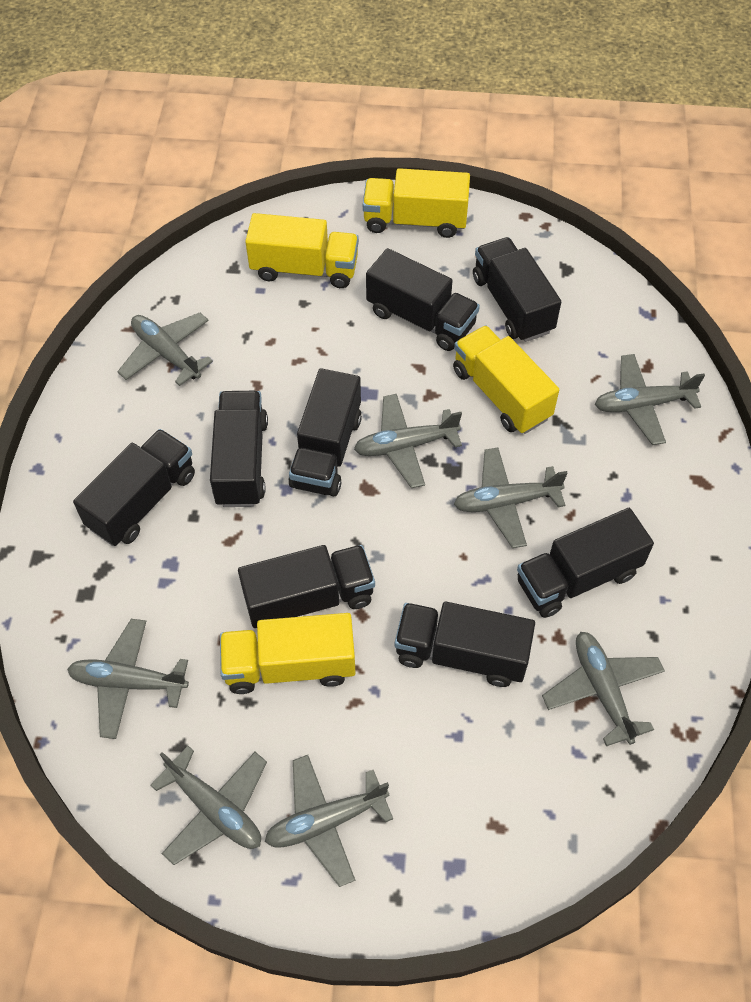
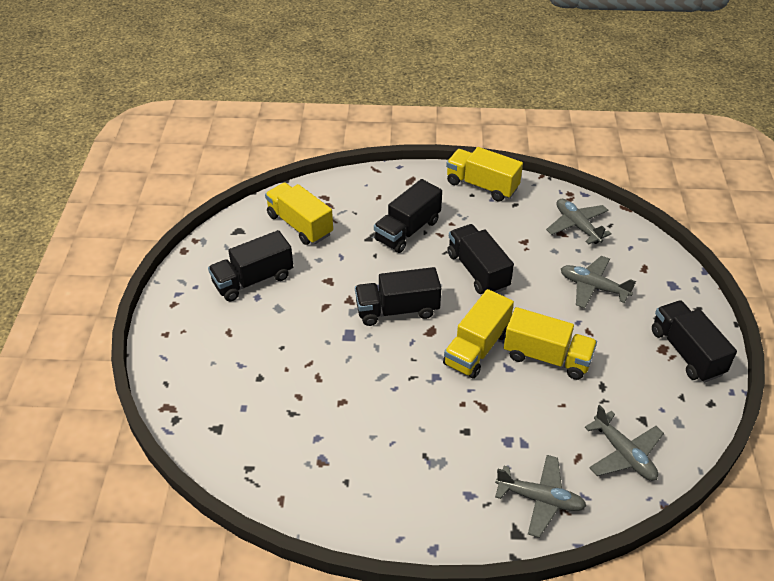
black truck: 8 -> 5
grey plane: 8 -> 4

